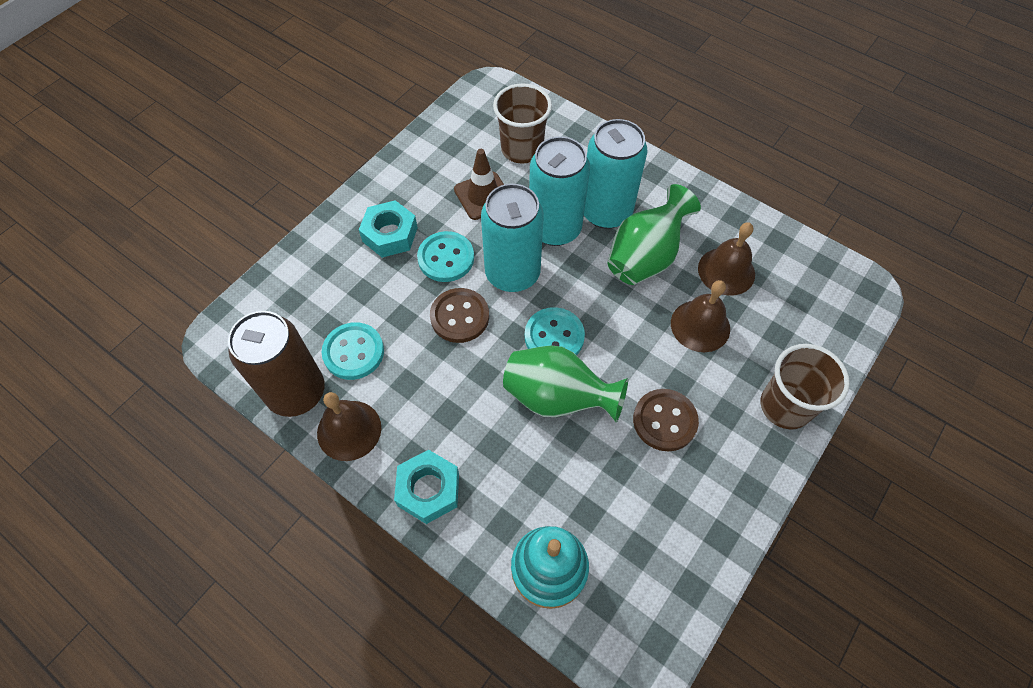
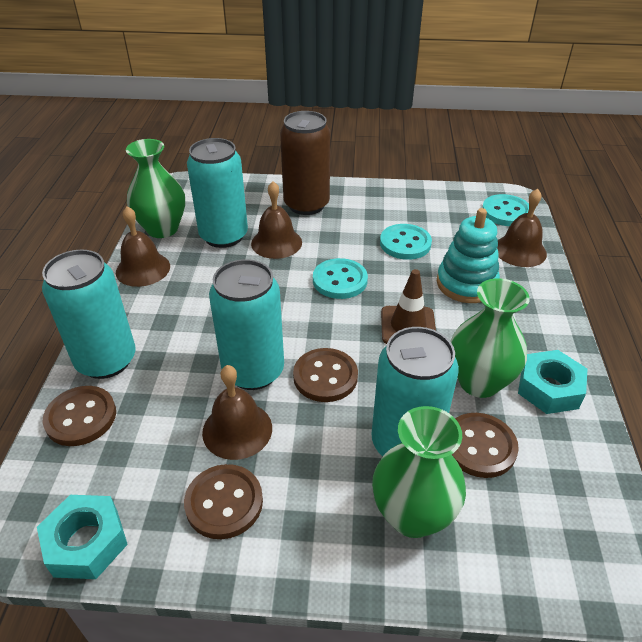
brown bell: 3 -> 4
brown button: 2 -> 4
brown cup: 2 -> 0
green vase: 2 -> 3
turquoise can: 3 -> 4

